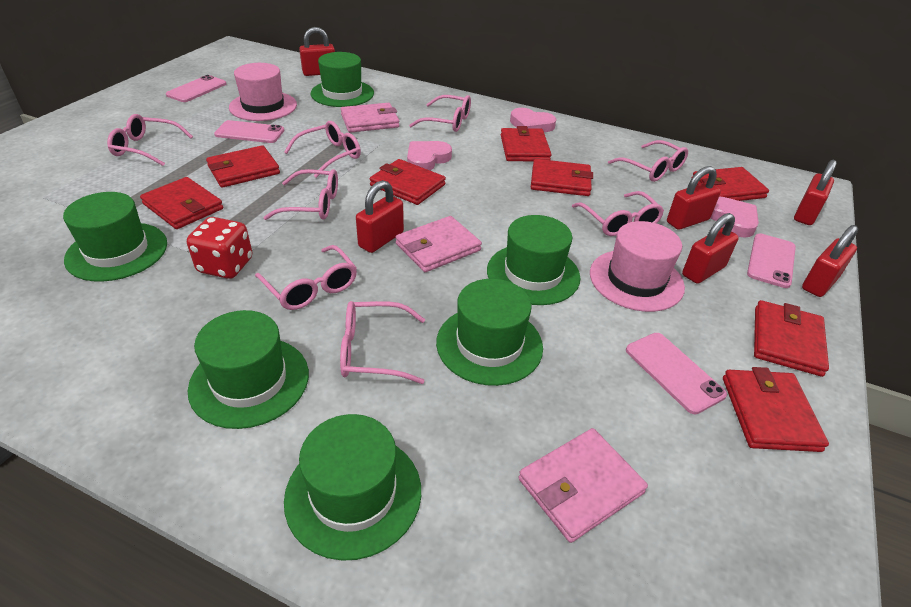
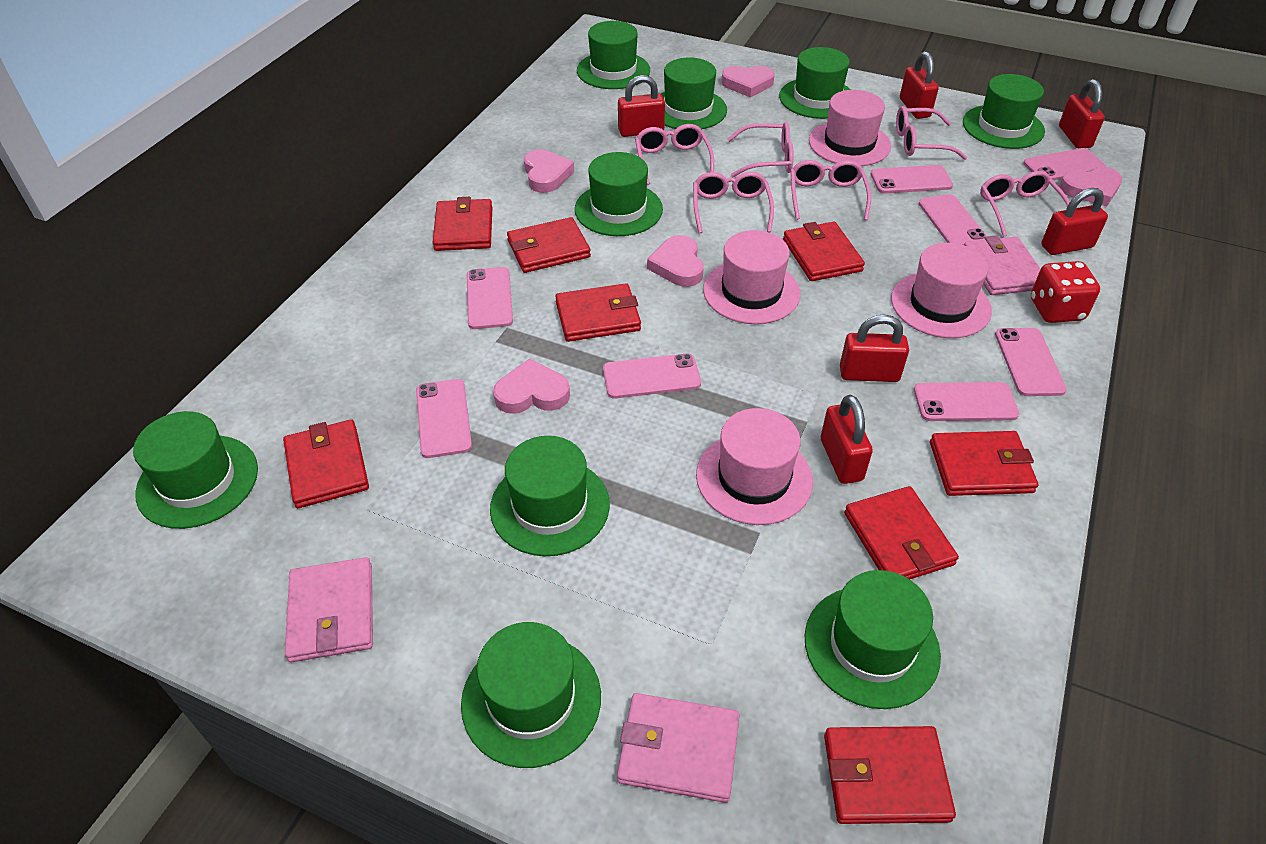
green hat: 6 -> 9
pink glasses: 8 -> 6
pink hat: 2 -> 4
pink heart: 3 -> 5
pink phone: 4 -> 8

